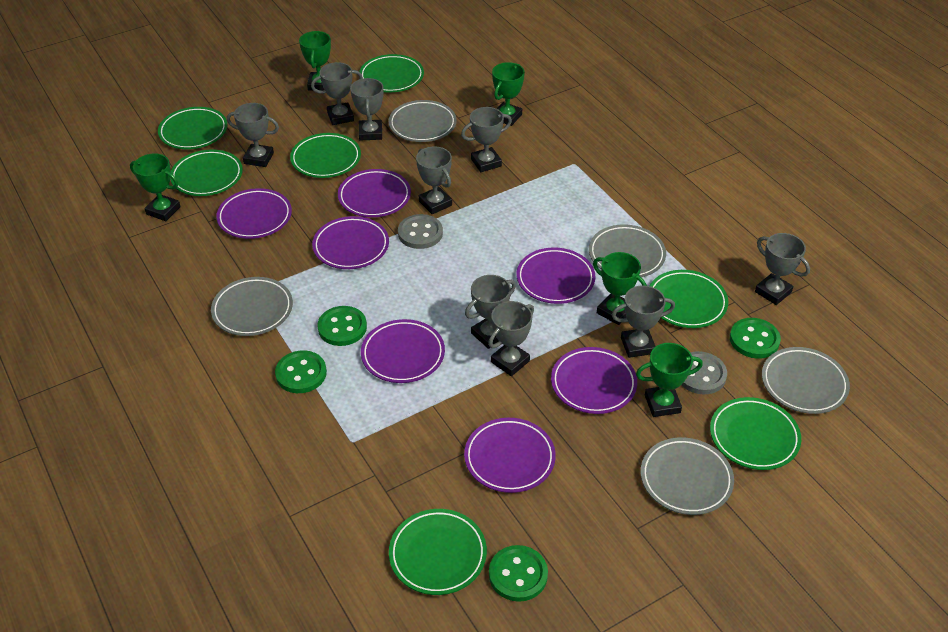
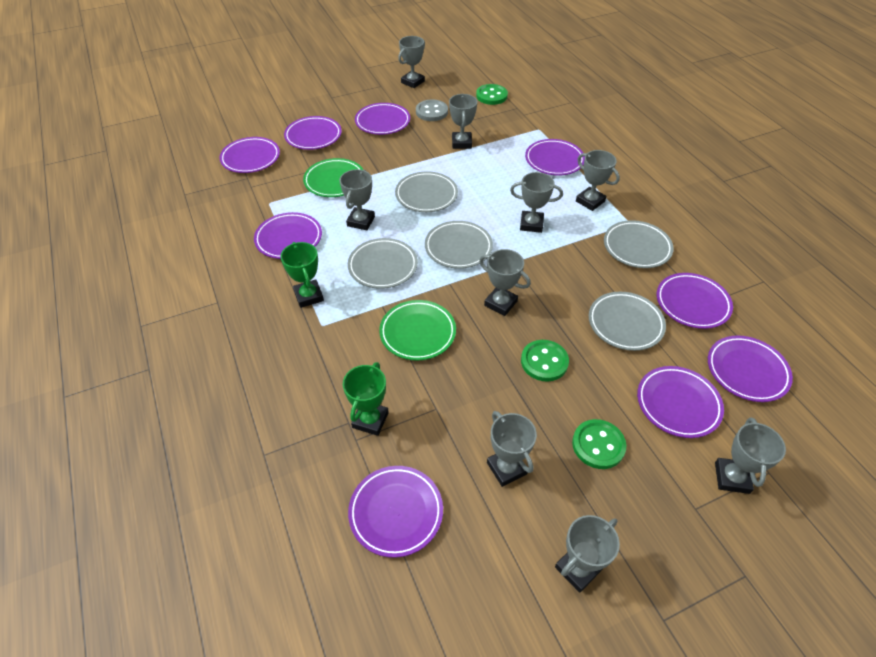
green button: 4 -> 3
green plate: 7 -> 2
green trophy: 5 -> 2
grey button: 2 -> 1
purple plate: 7 -> 9

